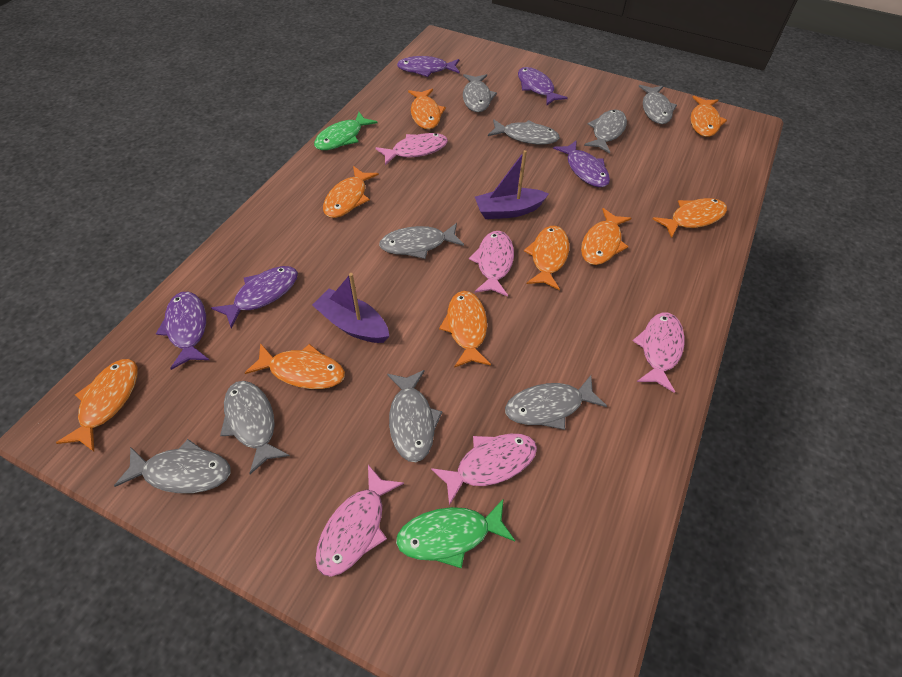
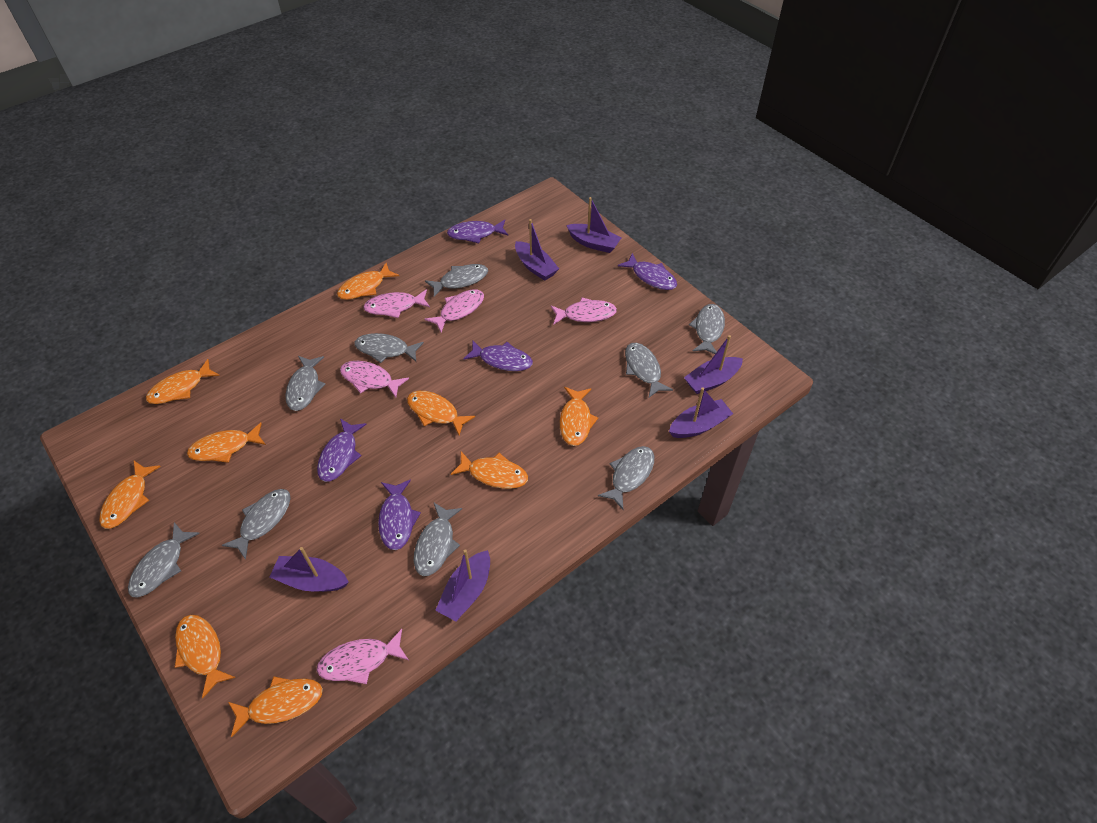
green fish: 2 -> 0
purple boat: 2 -> 6

